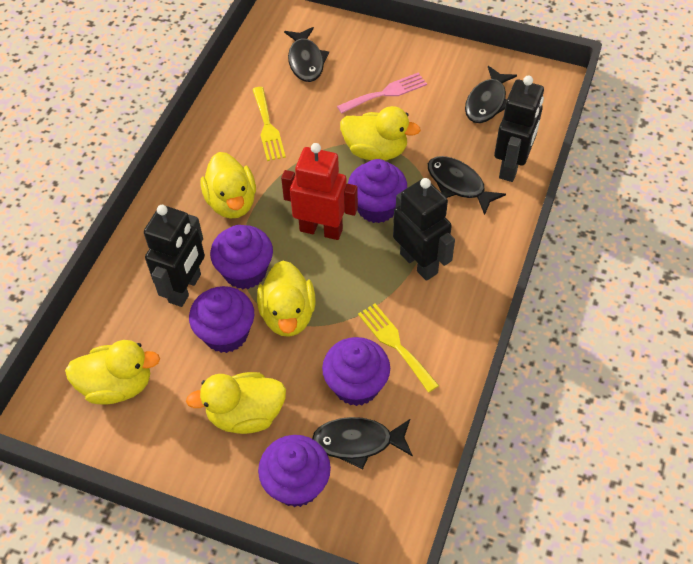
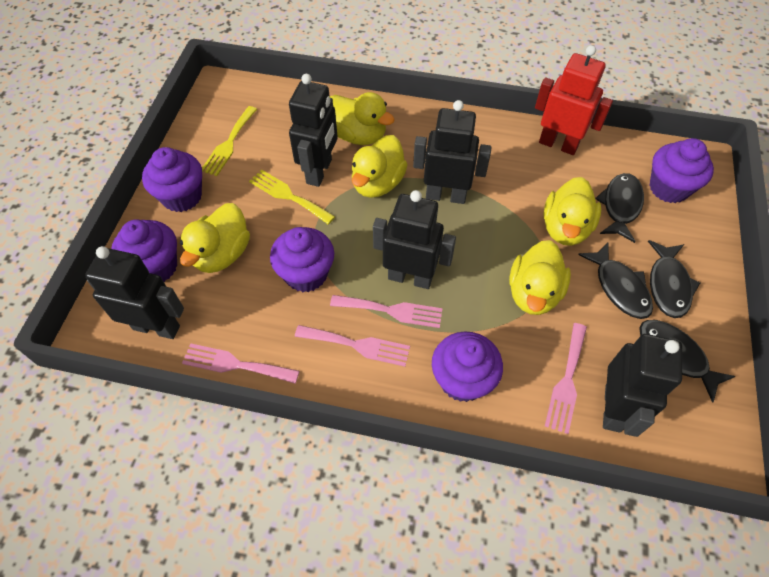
black robot: 3 -> 5
pink fork: 1 -> 4

